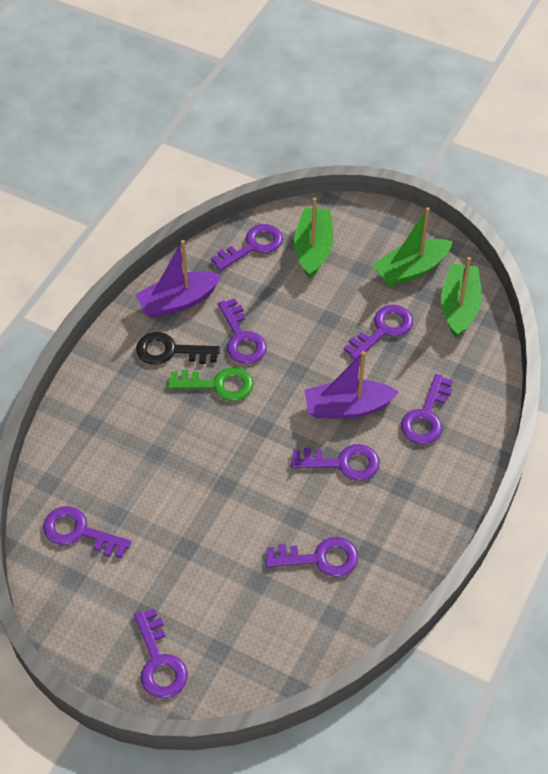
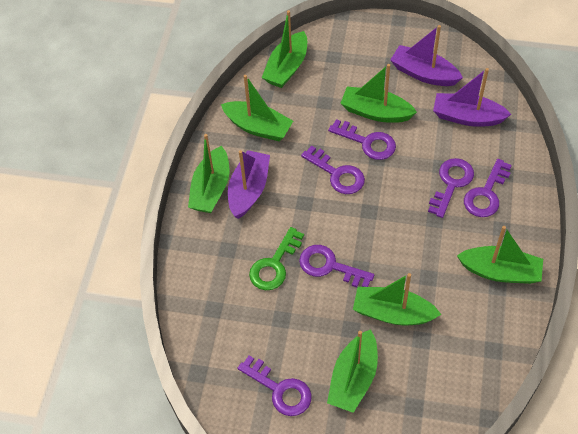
black key: 1 -> 0
green boat: 3 -> 7
purple boat: 2 -> 3
purple key: 8 -> 6

